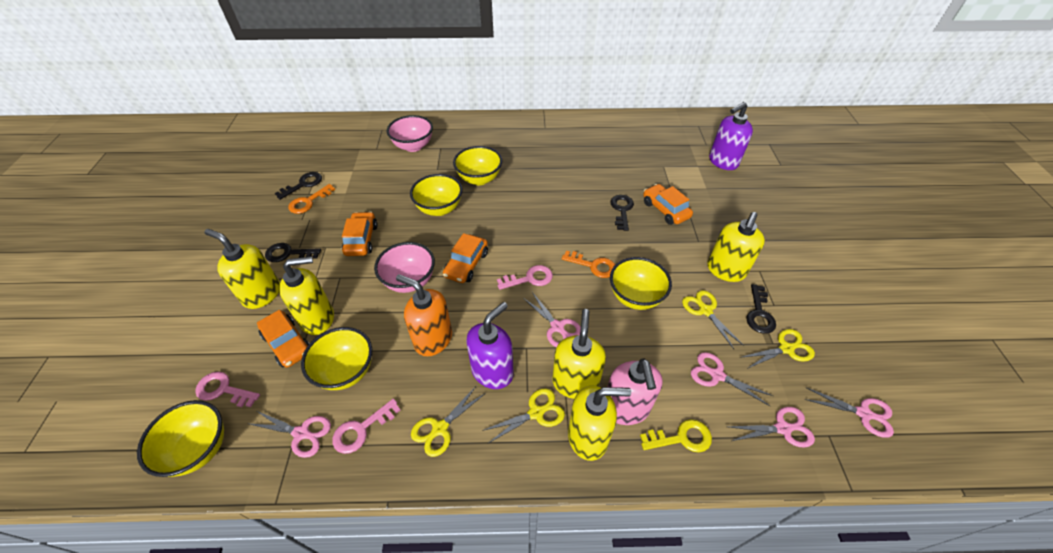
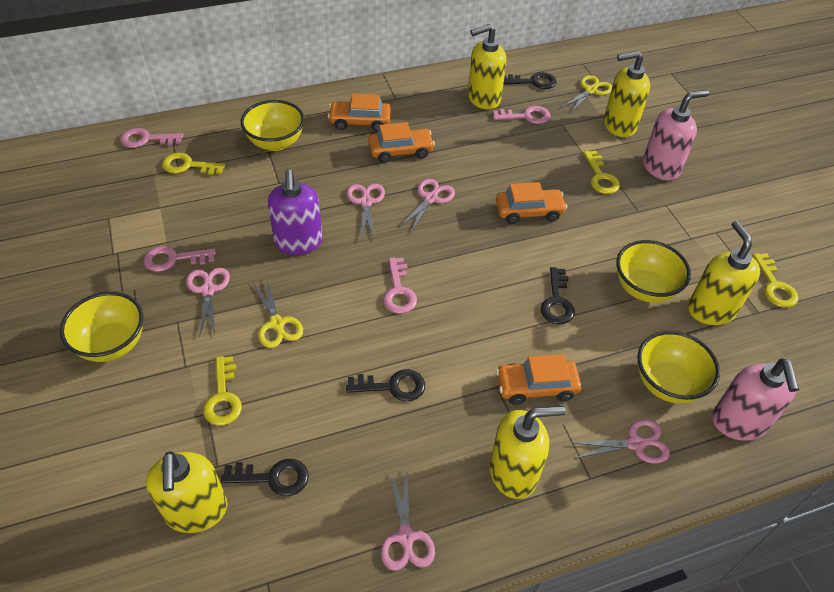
orange key: 2 -> 0
orange soap dispenser: 1 -> 0
pink bowl: 2 -> 0
pink key: 3 -> 4
pink soap dispenser: 1 -> 2
purple soap dispenser: 2 -> 1
yellow bowl: 5 -> 4
yellow key: 1 -> 4
yellow scissors: 4 -> 2

